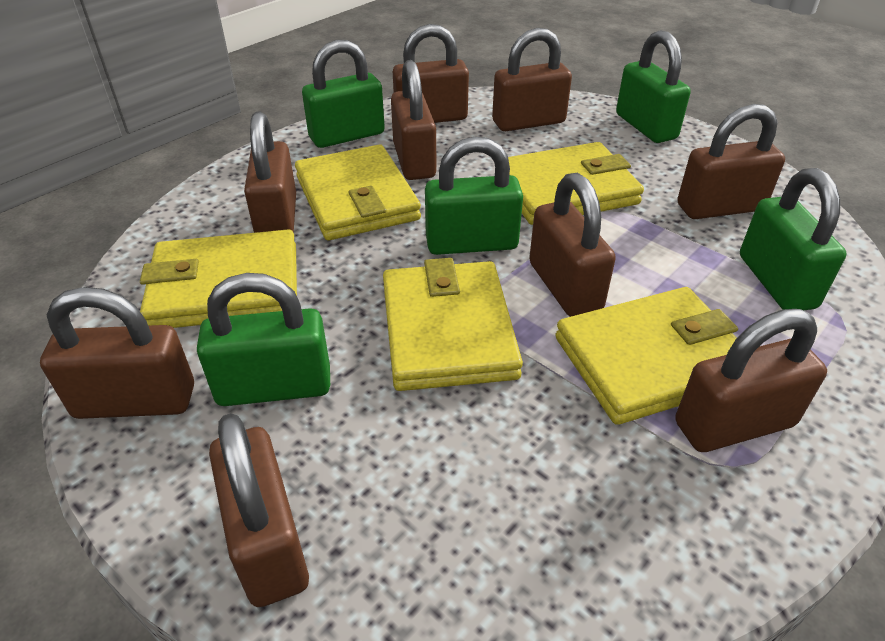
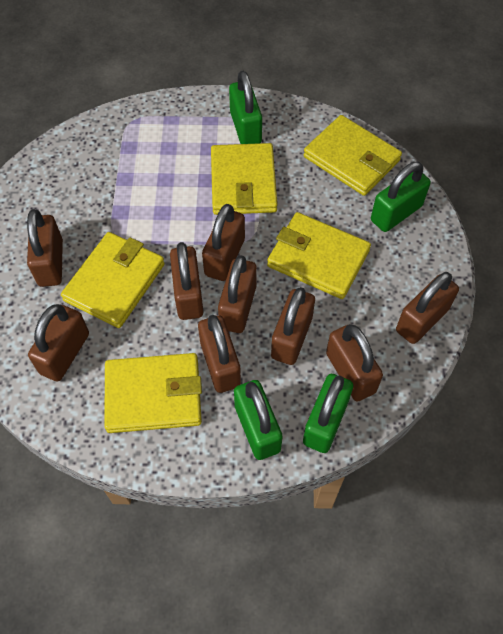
green padlock: 5 -> 4

